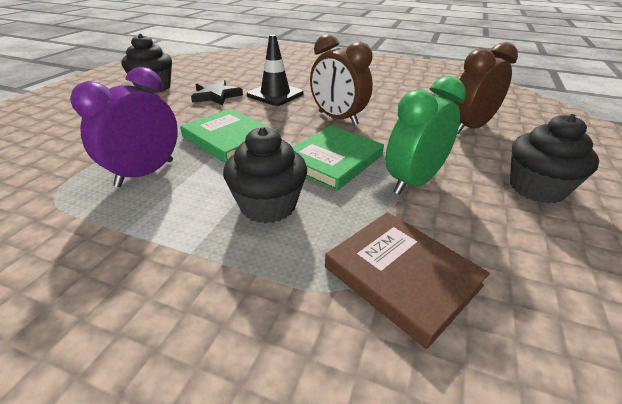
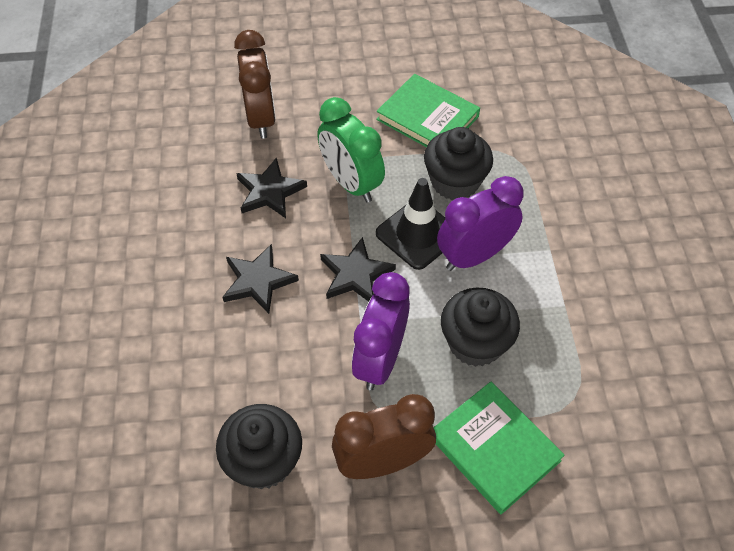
black star: 1 -> 3
brown book: 1 -> 0
purple clock: 1 -> 2

